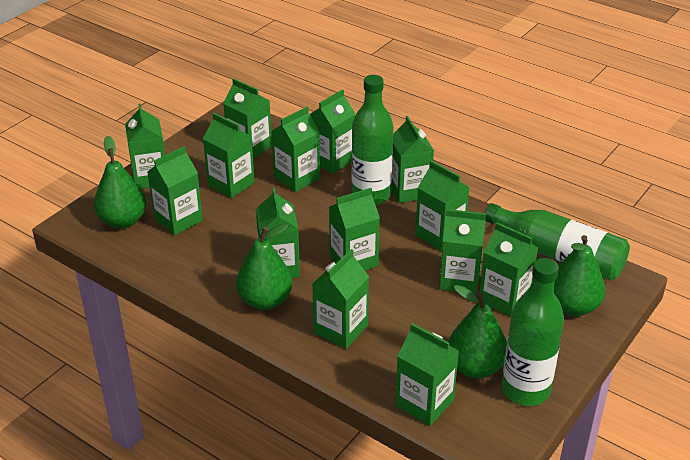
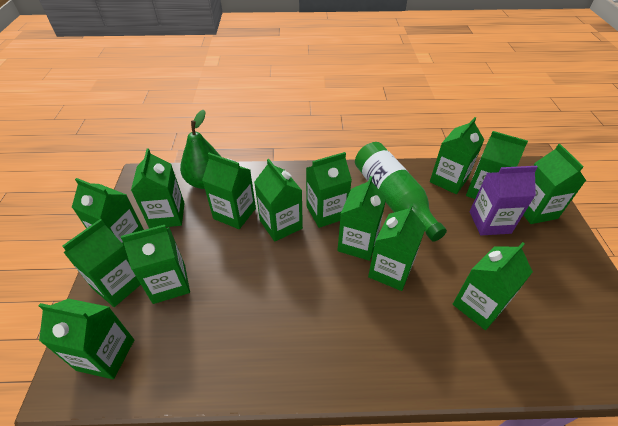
green bottle: 3 -> 1
green pear: 4 -> 1
purple carton: 0 -> 1

